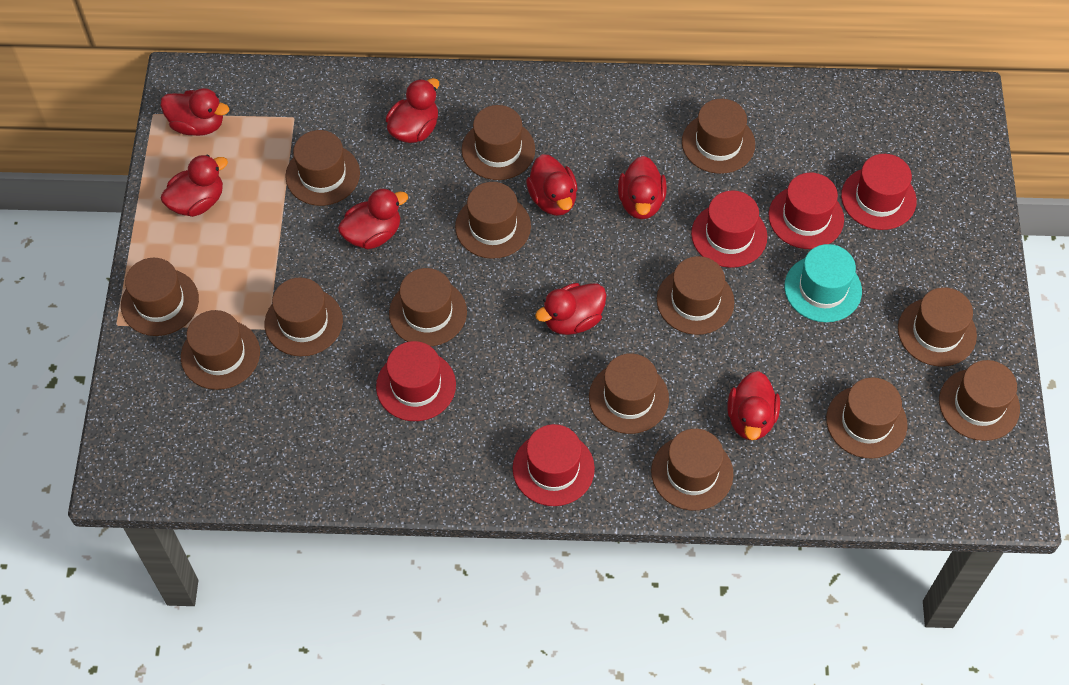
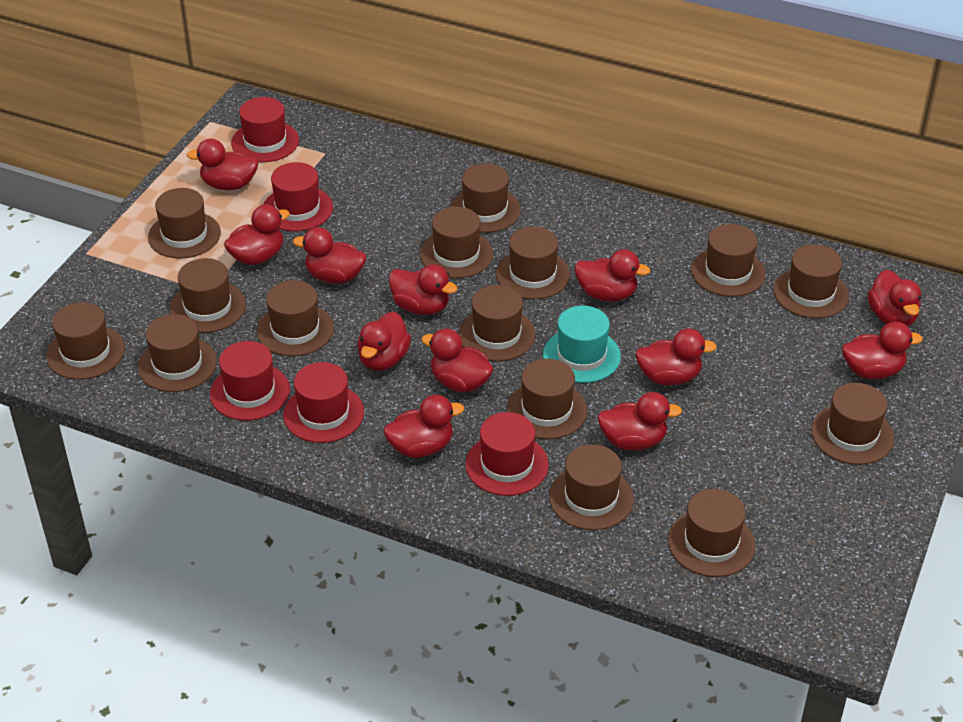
brown hat: 14 -> 15
red duck: 8 -> 12

